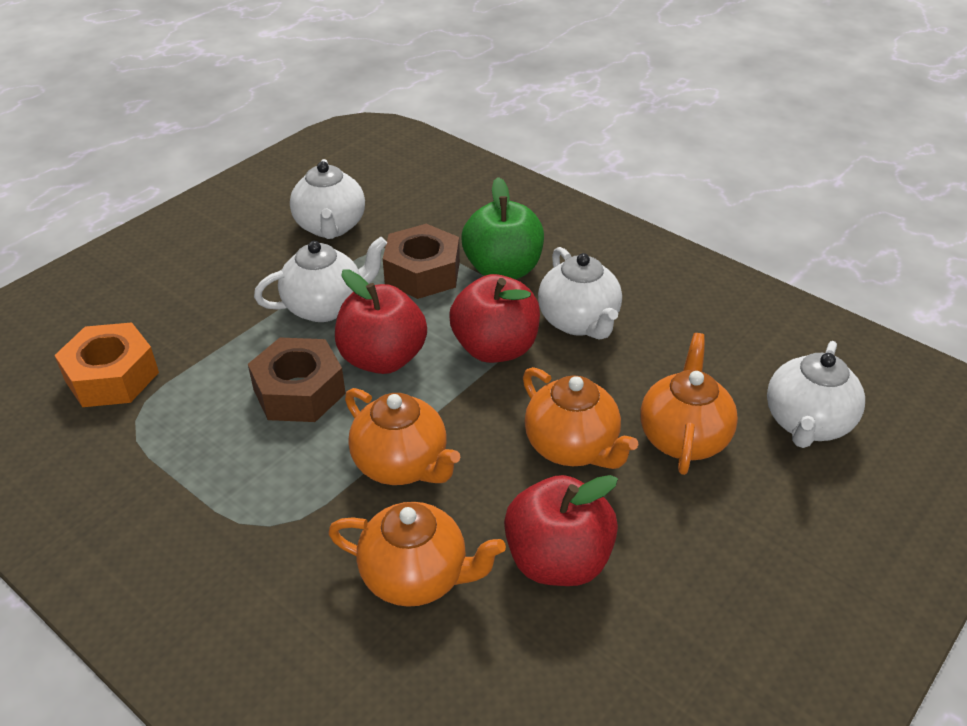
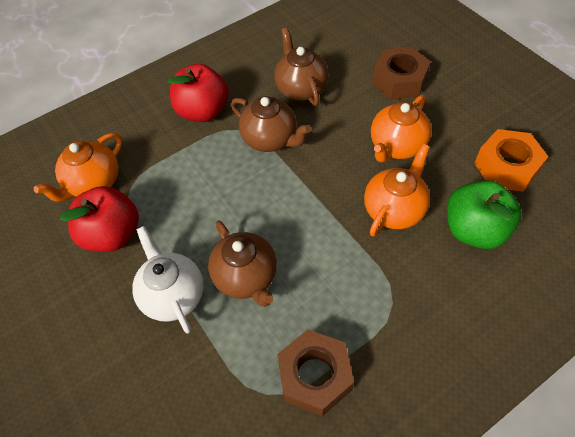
brown teapot: 0 -> 3
orange teapot: 4 -> 3
red apple: 3 -> 2
white teapot: 4 -> 1

